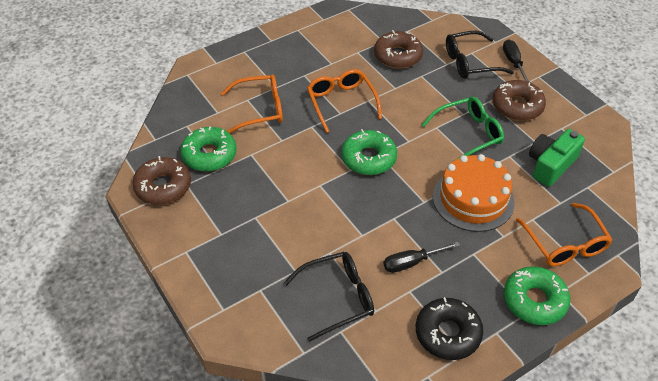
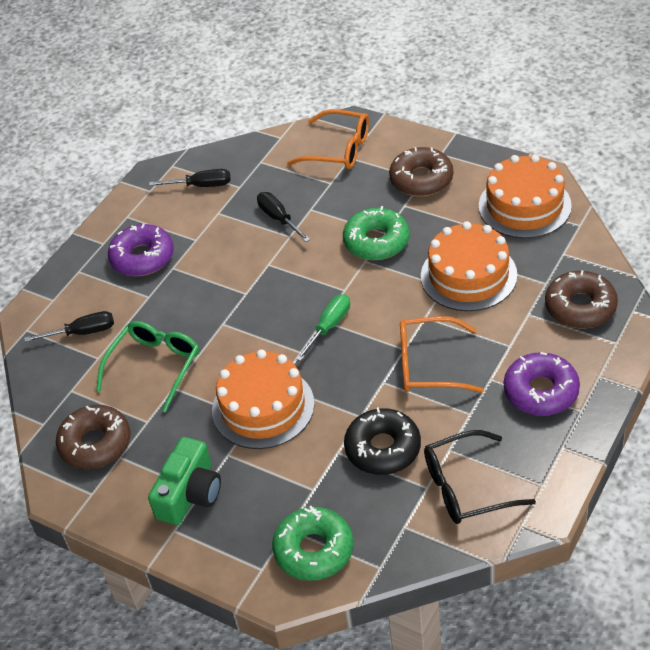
black glasses: 2 -> 1
black screwdriver: 2 -> 3
green donut: 3 -> 2
green screwdriver: 0 -> 1
orange cake: 1 -> 3
orange glasses: 3 -> 2
purple donut: 0 -> 2

